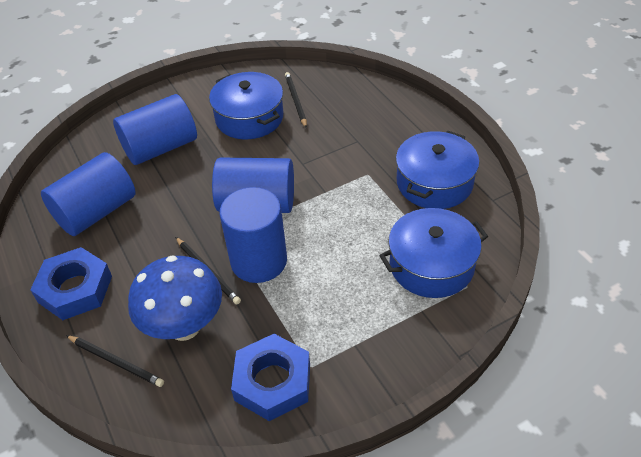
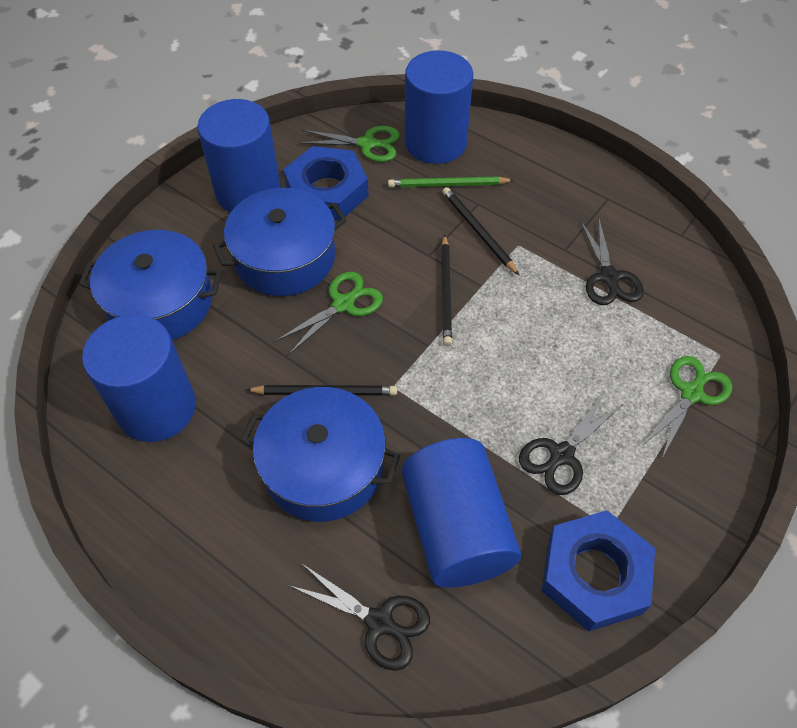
black scissors: 0 -> 3
blue mushroom: 1 -> 0
green pencil: 0 -> 1
green scissors: 0 -> 3

